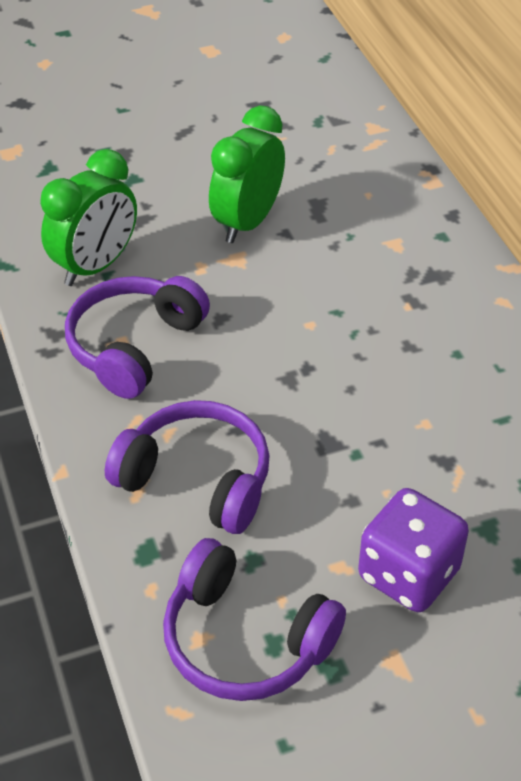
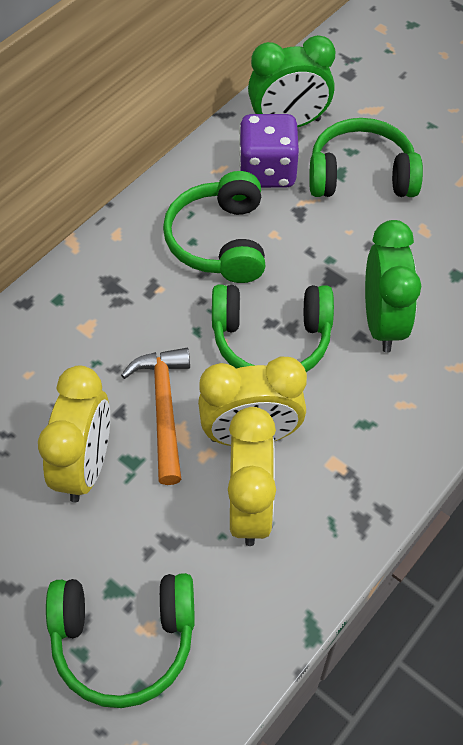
green headphones: 0 -> 4
orange hammer: 0 -> 1
purple headphones: 3 -> 0
yellow clock: 0 -> 3

